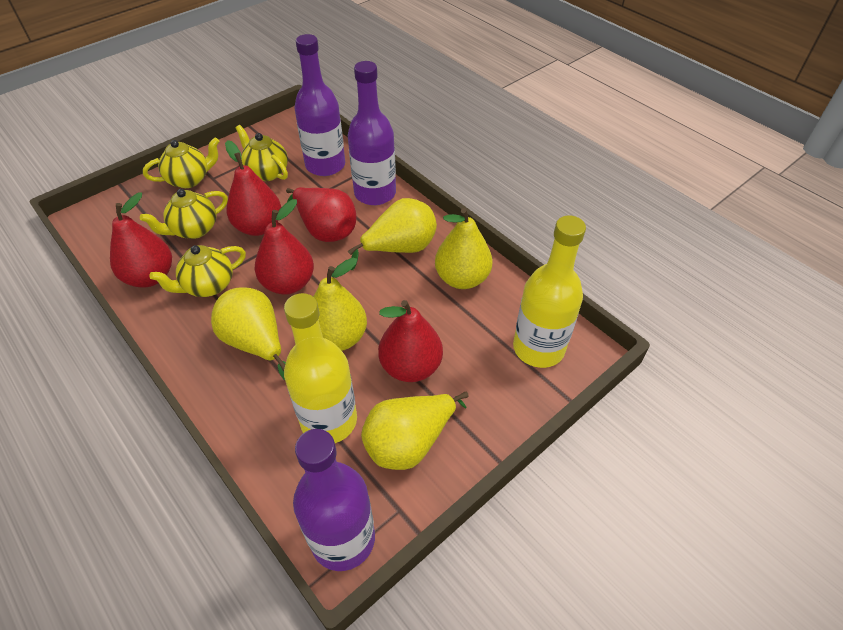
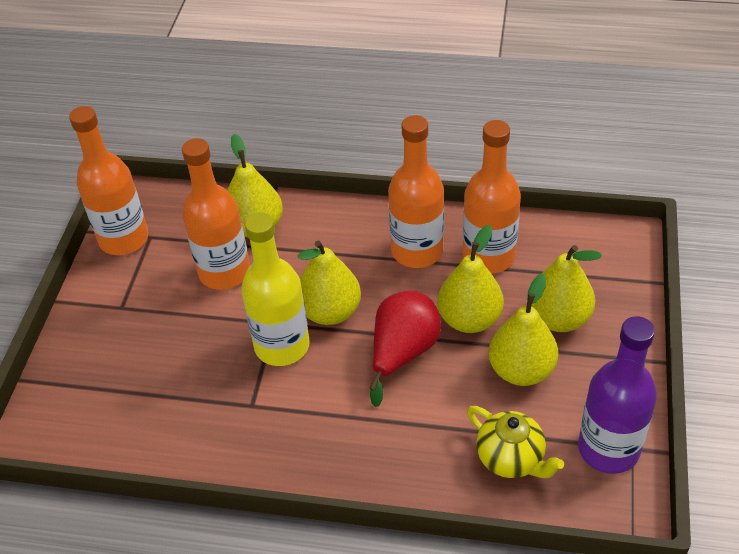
orange bottle: 0 -> 4
purple bottle: 3 -> 1
red pear: 5 -> 1
yellow bottle: 2 -> 1
yellow teapot: 4 -> 1

